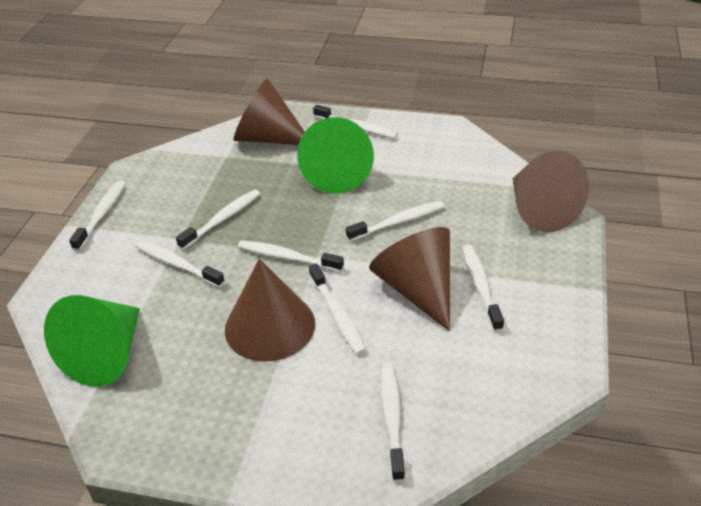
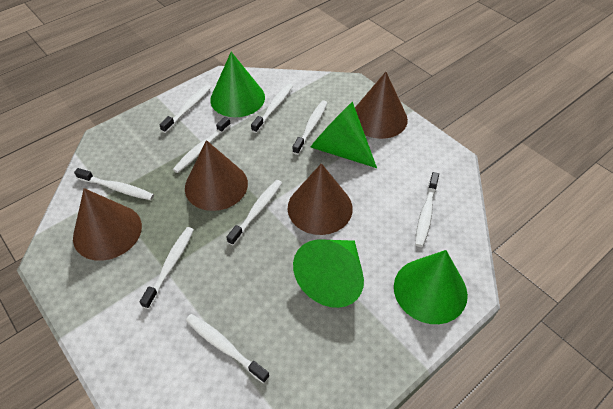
green cone: 2 -> 4

